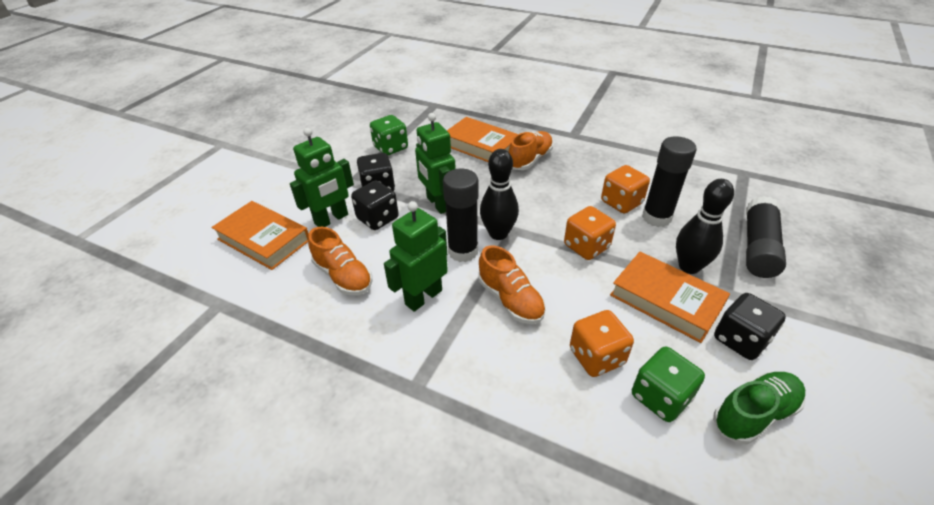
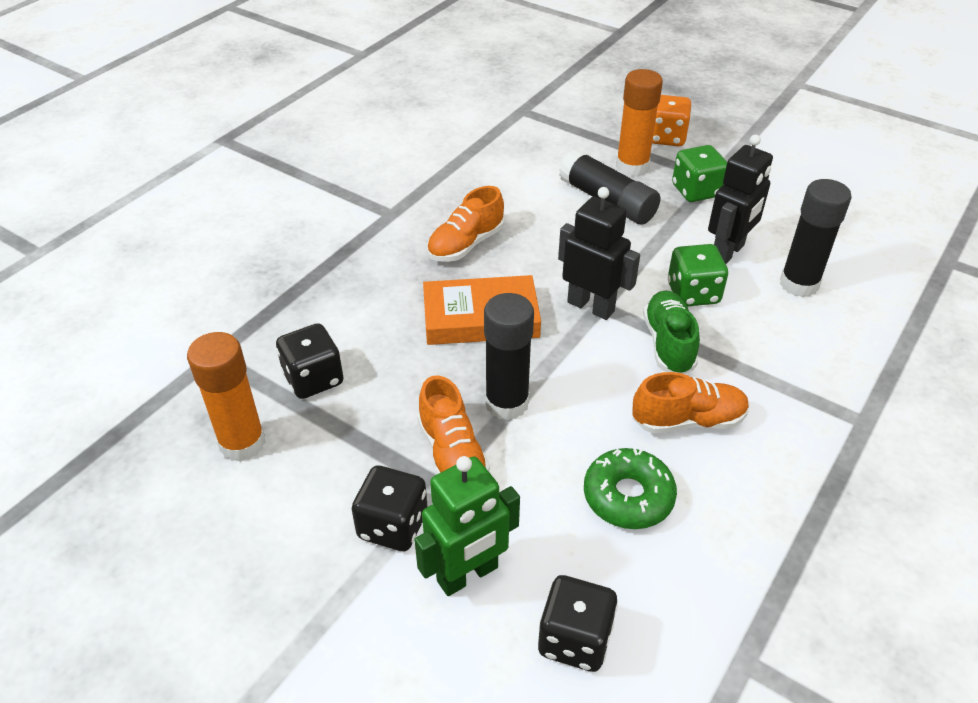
black bowling pin: 2 -> 0
black robot: 0 -> 2
green donut: 0 -> 1
green robot: 3 -> 1
orange book: 3 -> 1
orange dice: 3 -> 1
orange glue stick: 0 -> 2

